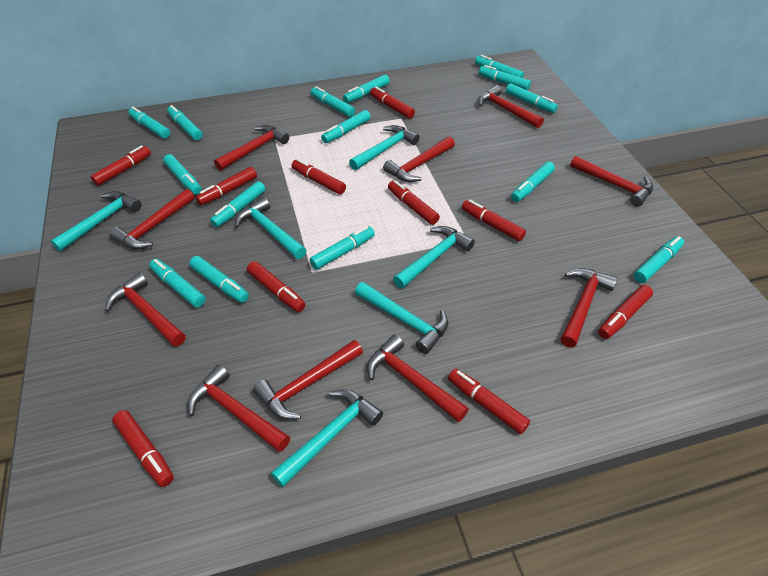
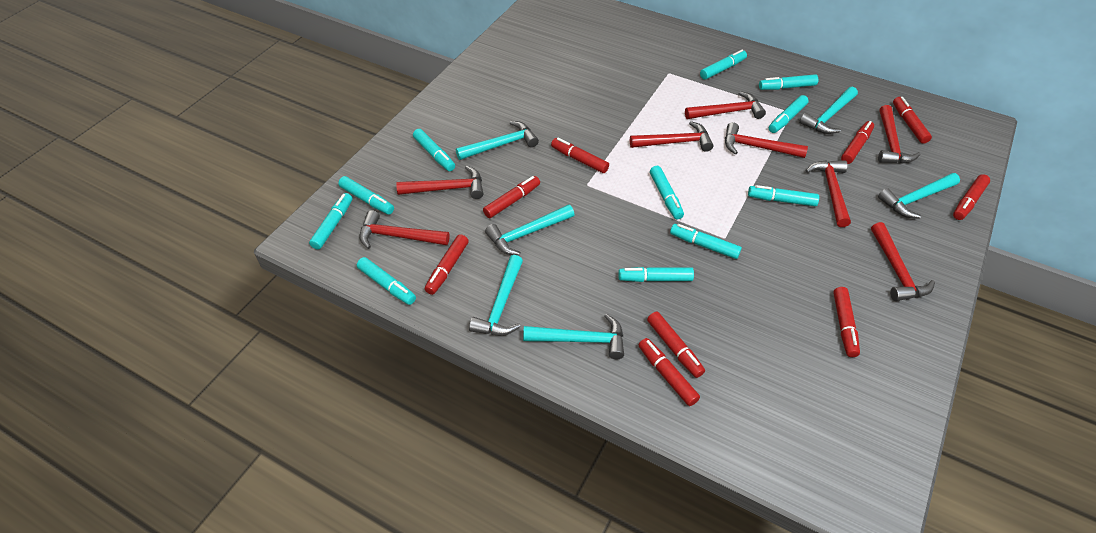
red hammer: 10 -> 8
red marker: 10 -> 9
turquoise marker: 15 -> 11

